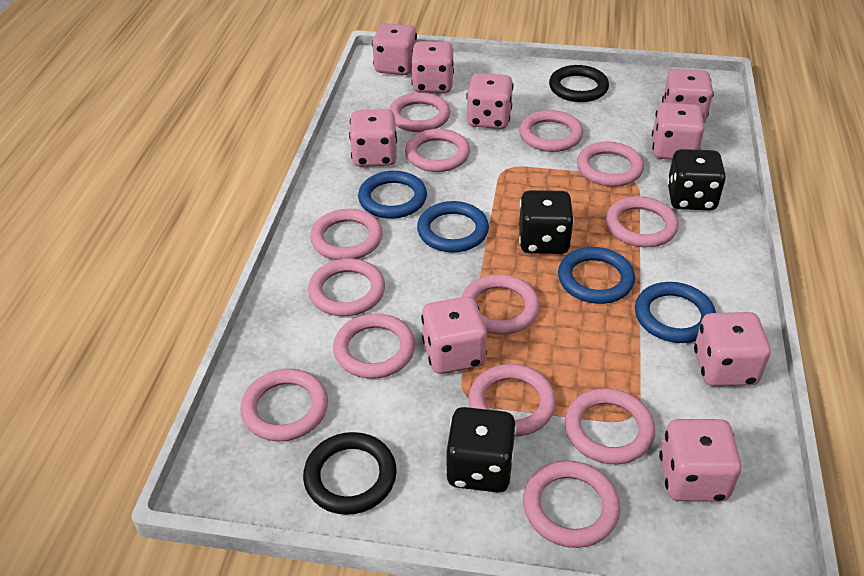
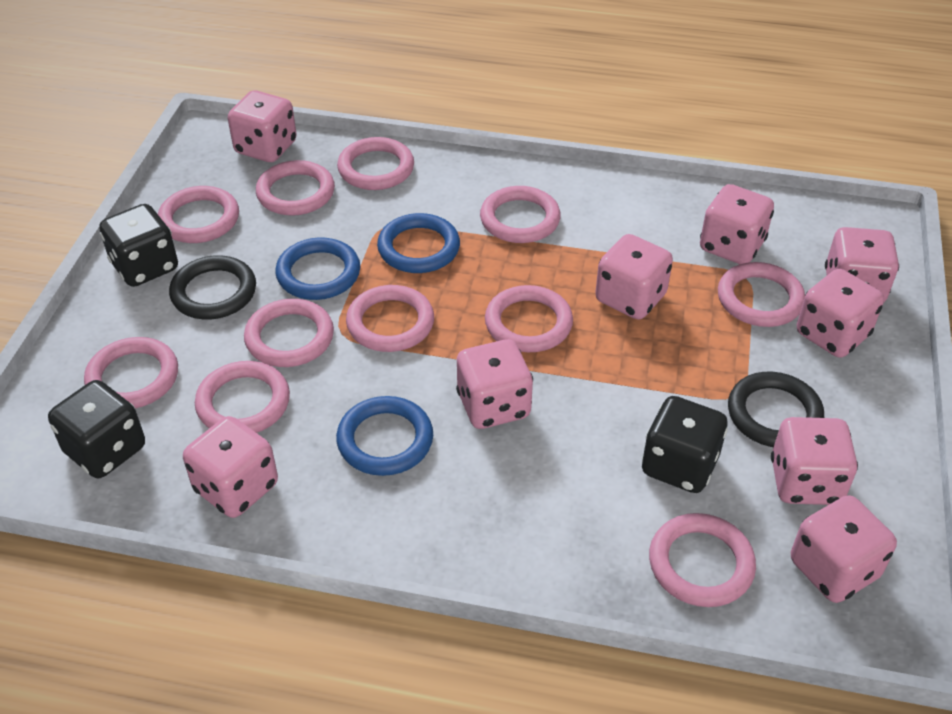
blue ring: 4 -> 3
pink ring: 13 -> 11

